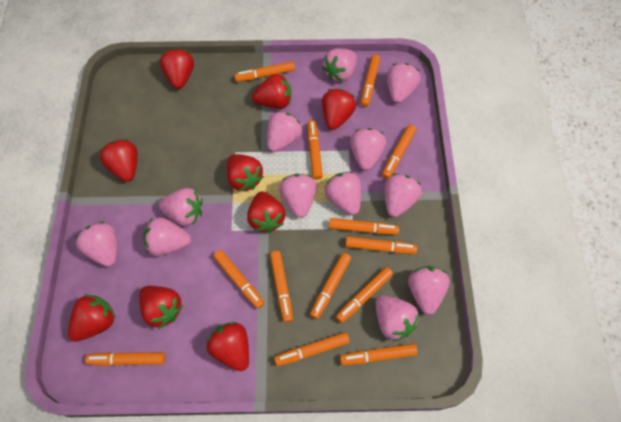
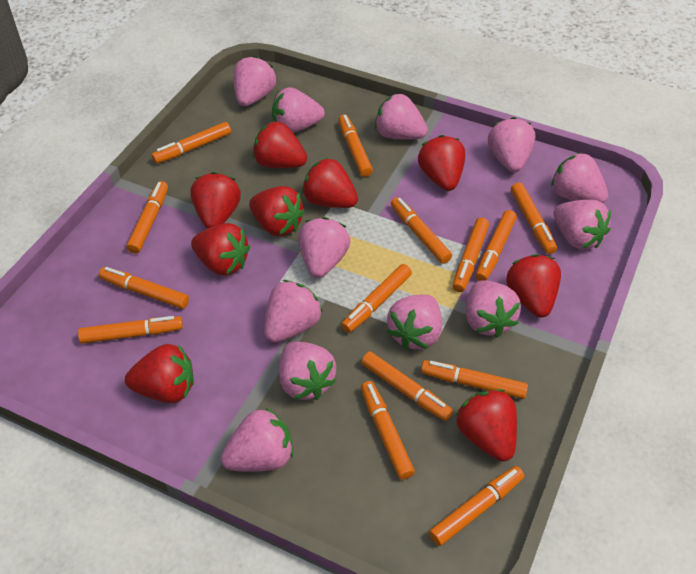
orange marker: 13 -> 14

